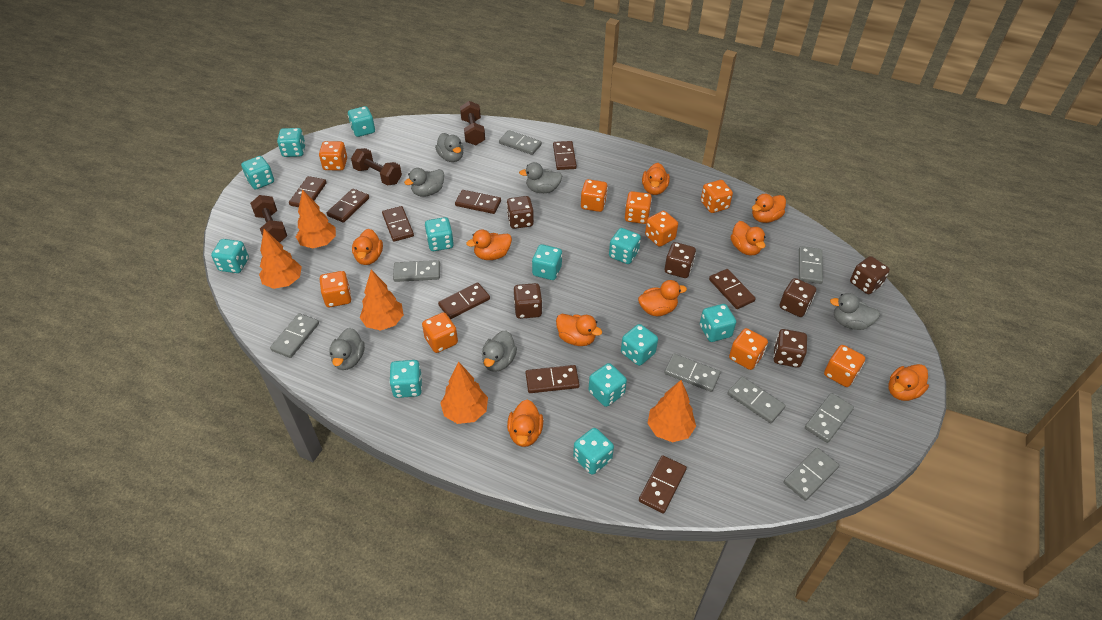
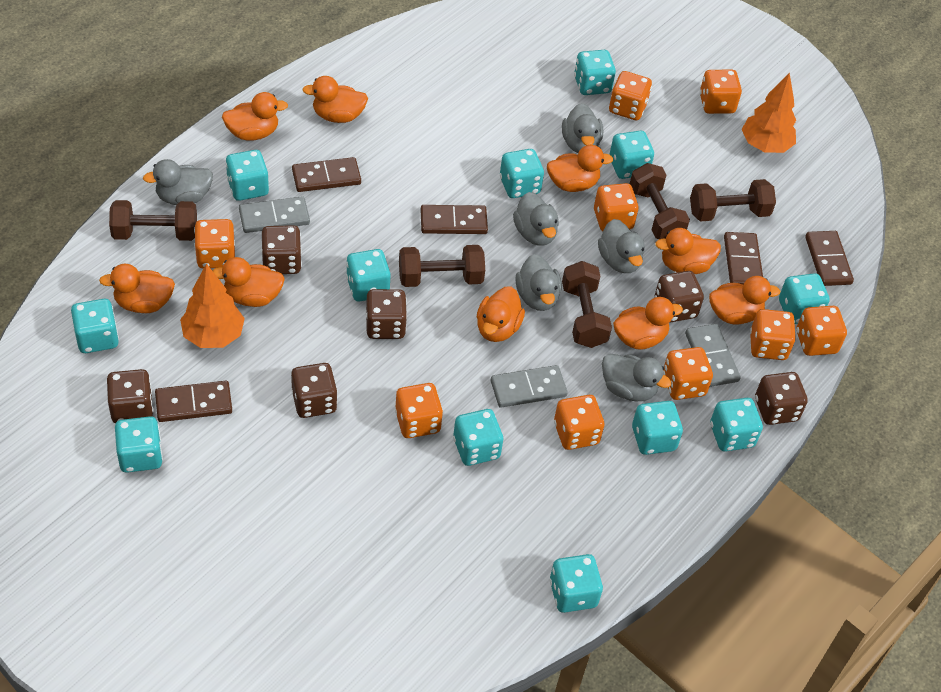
brown domino: 9 -> 5
brown dumbbell: 3 -> 5
grey domino: 8 -> 3
orange tree: 5 -> 2

